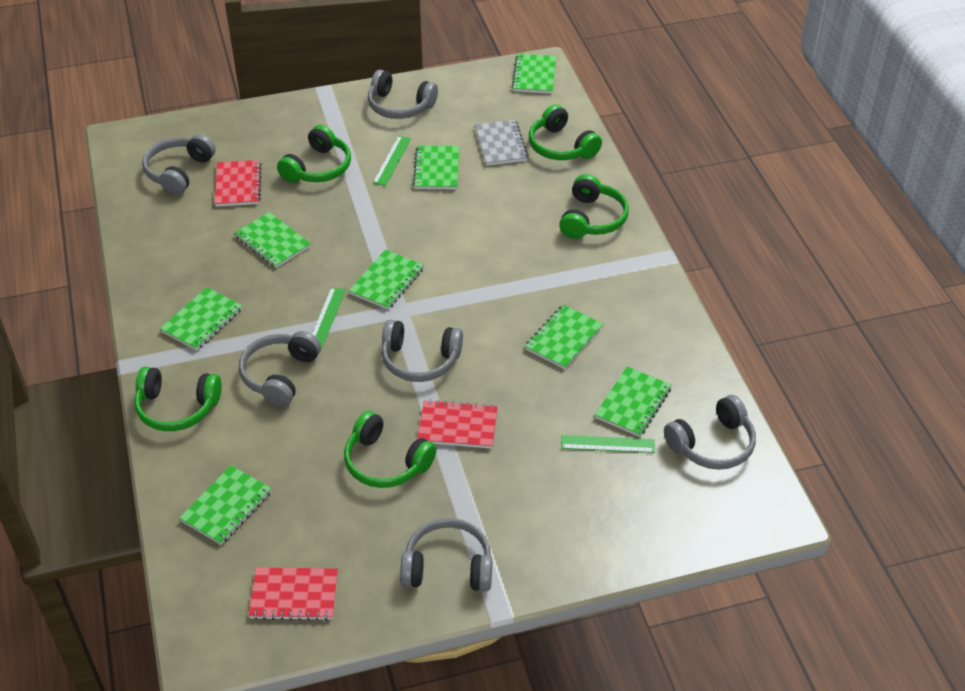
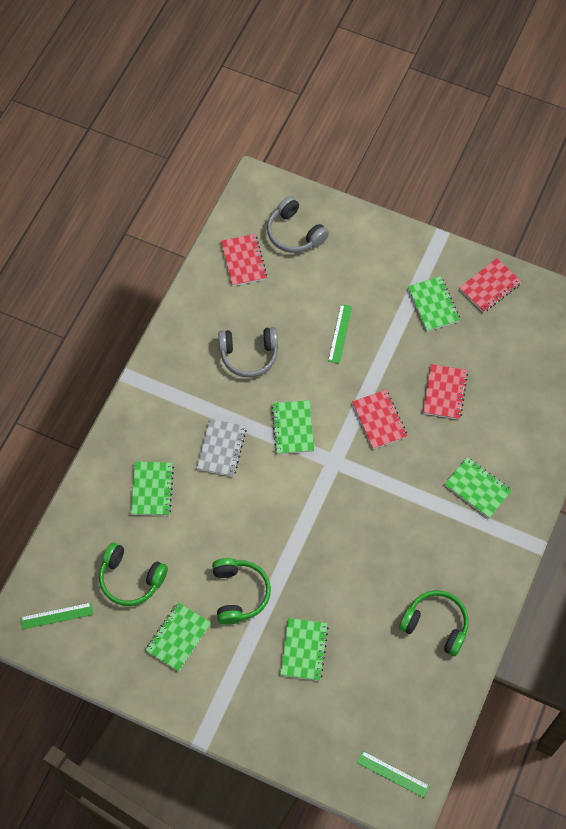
green headphones: 5 -> 3
green notebook: 8 -> 6
grey headphones: 6 -> 2
red notebook: 3 -> 4

